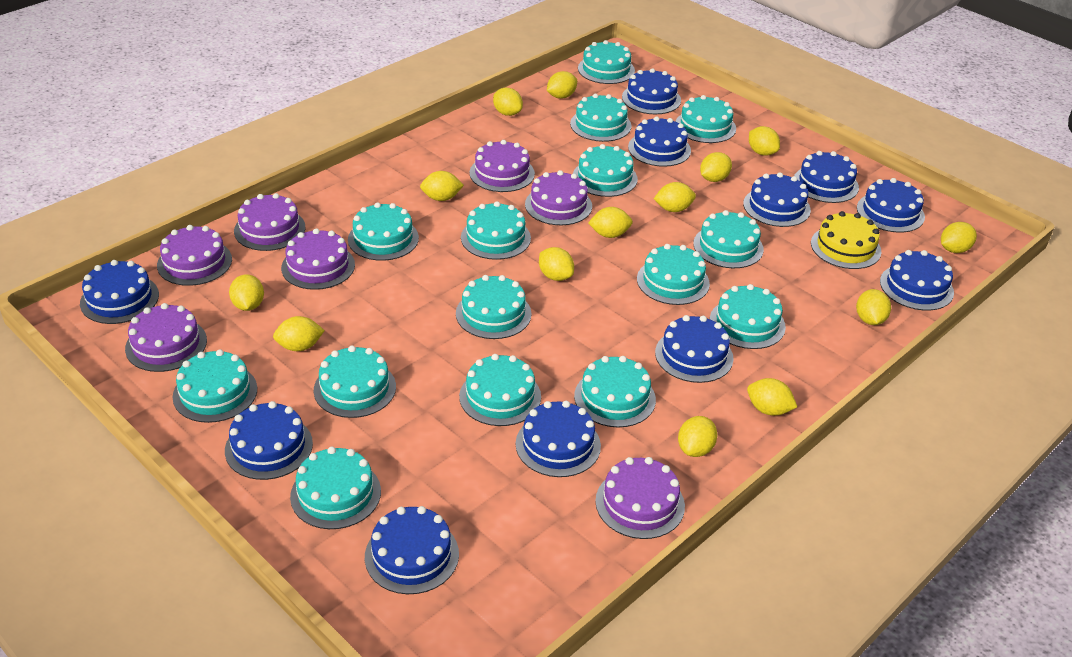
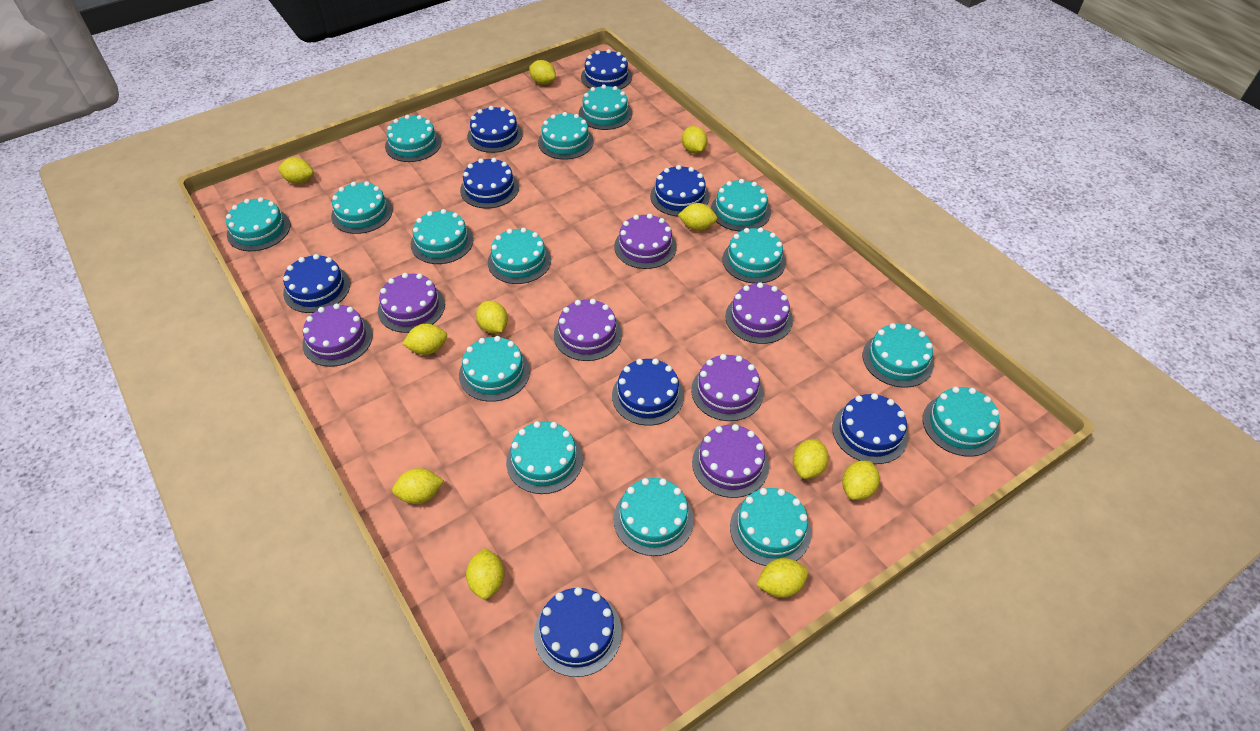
blue cake: 11 -> 8
yellow cake: 1 -> 0
yellow lemon: 14 -> 11

